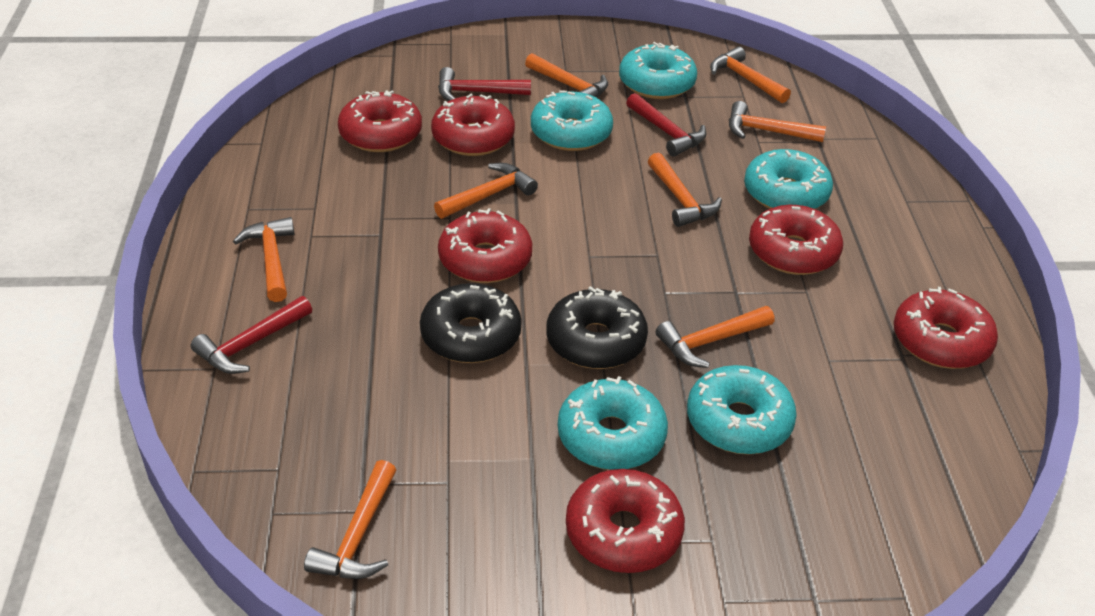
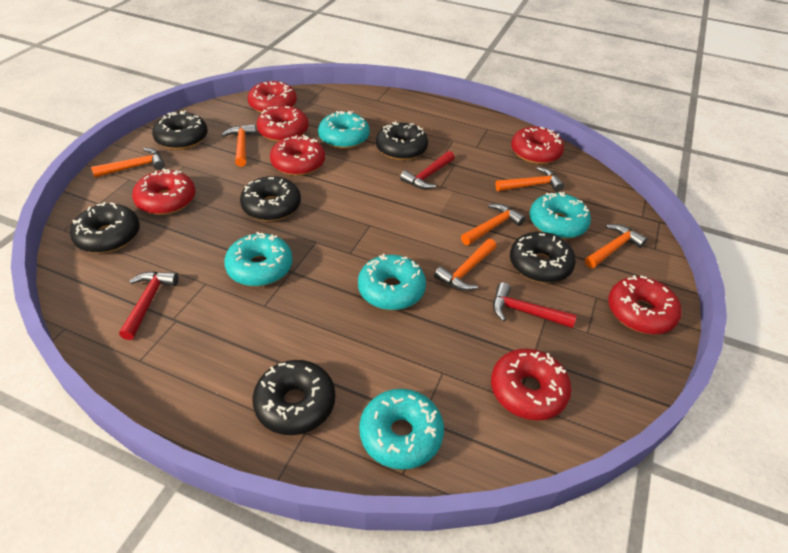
black donut: 2 -> 6
orange hammer: 8 -> 6
red donut: 6 -> 7

